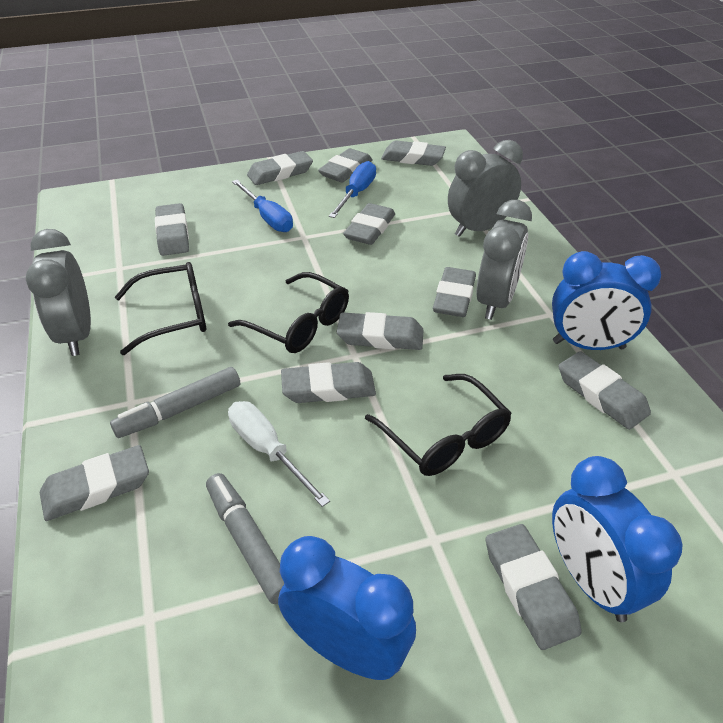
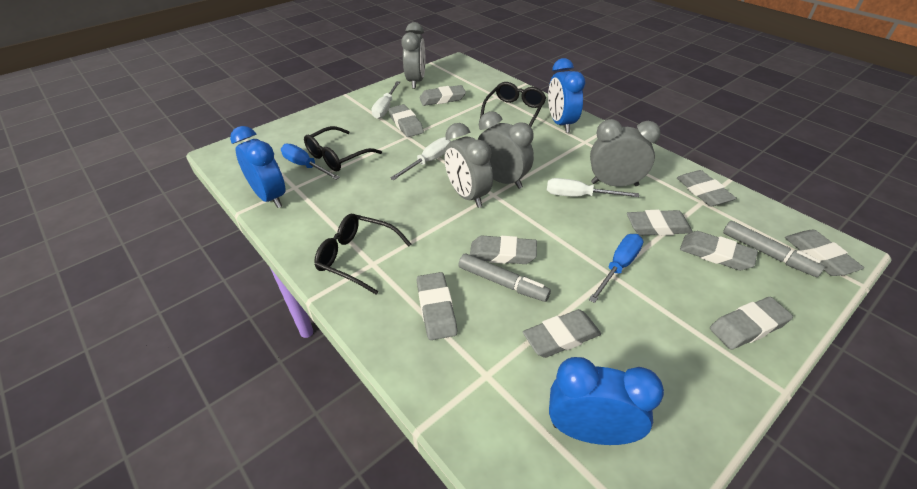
grey clock: 3 -> 4
grey eraser: 11 -> 10
white screwdriver: 1 -> 3

